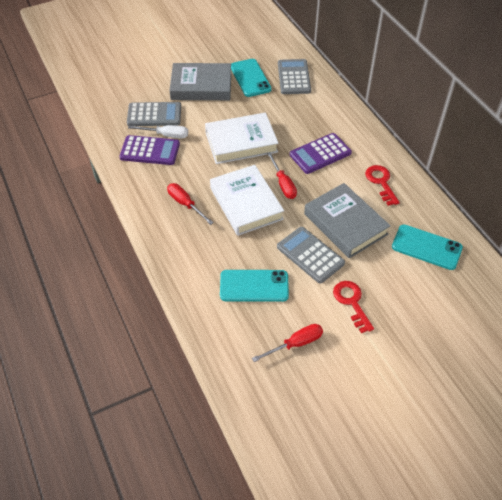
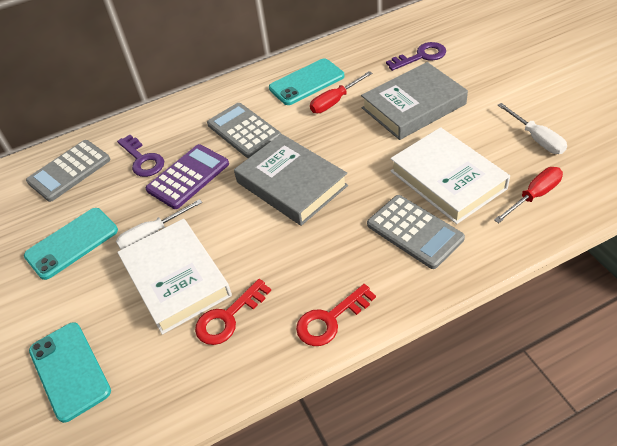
purple calculator: 2 -> 1
purple key: 0 -> 2
red screwdriver: 3 -> 2
white screwdriver: 1 -> 2

